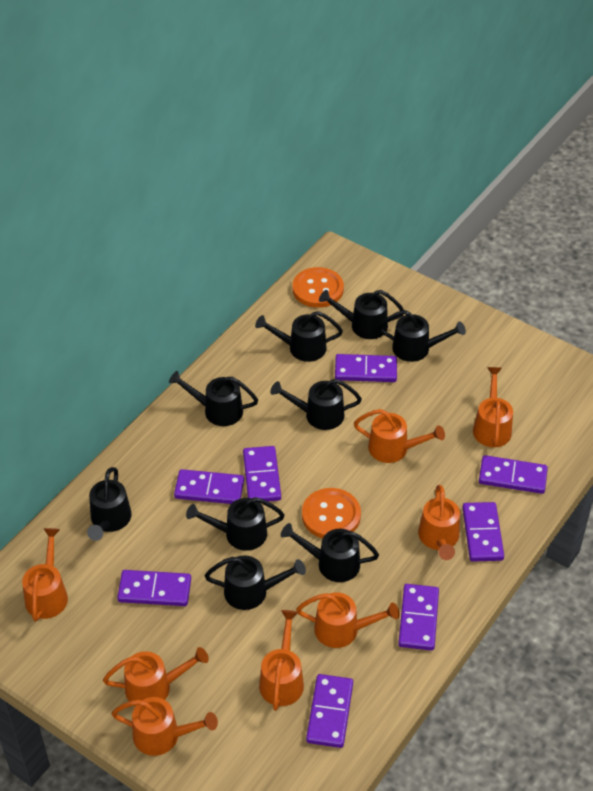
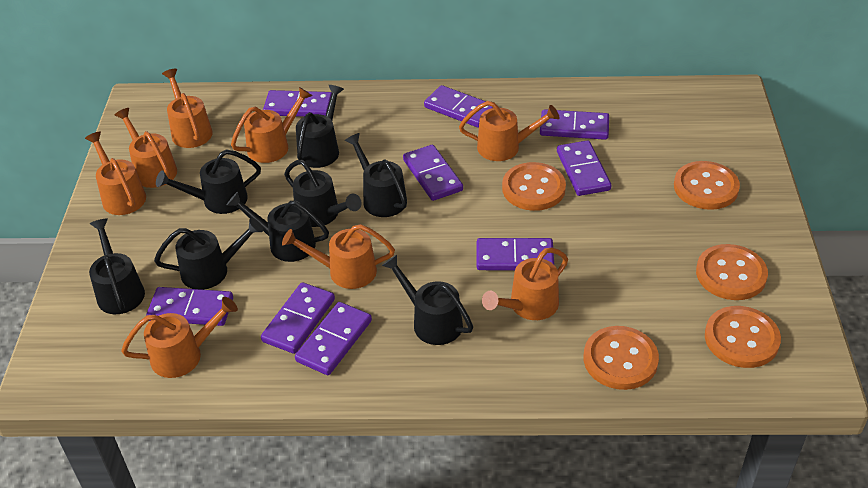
black watering can: 9 -> 8
orange button: 2 -> 5
purple domino: 8 -> 9

